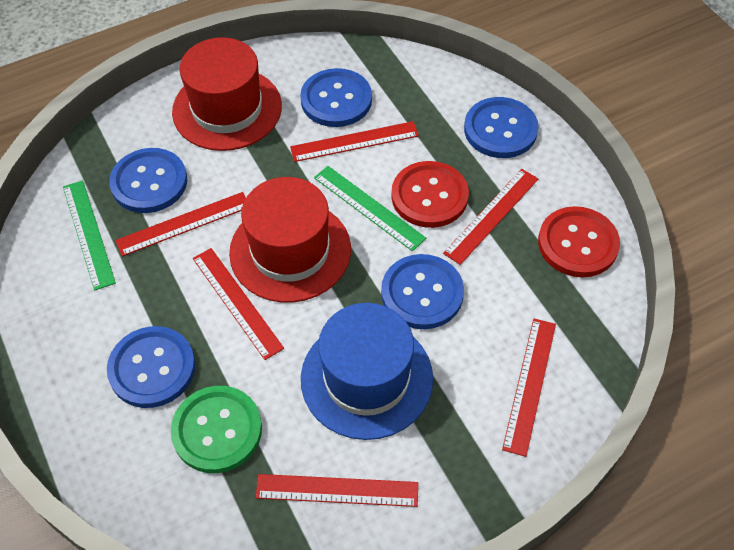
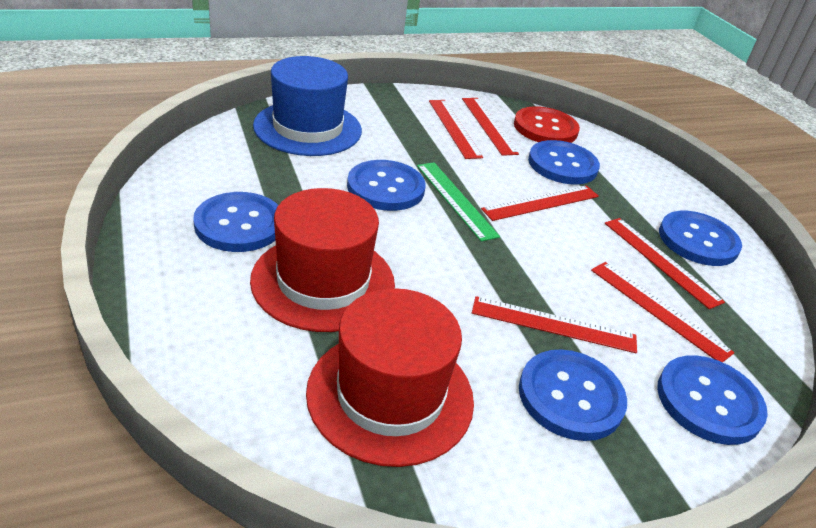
blue button: 5 -> 6
green button: 1 -> 0
green ruler: 2 -> 1
red button: 2 -> 1

